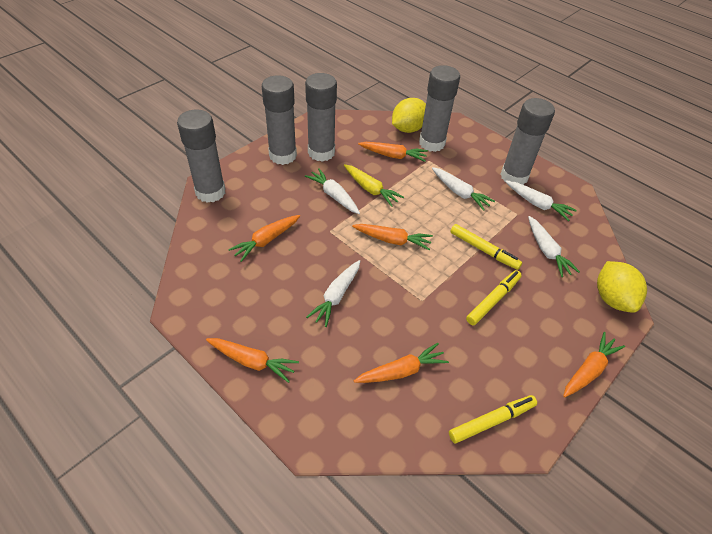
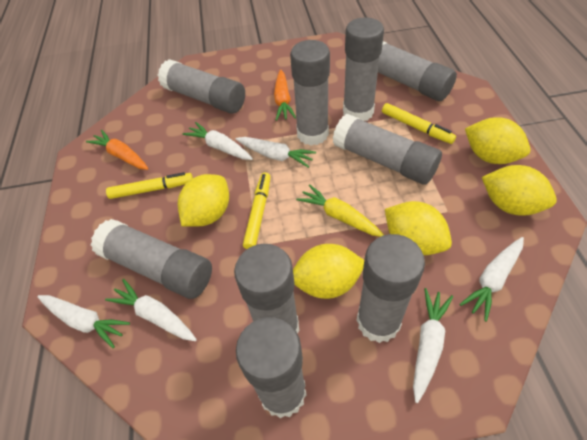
grey glue stick: 5 -> 9
orange carrot: 6 -> 2
white carrot: 5 -> 6
yellow lemon: 2 -> 5

